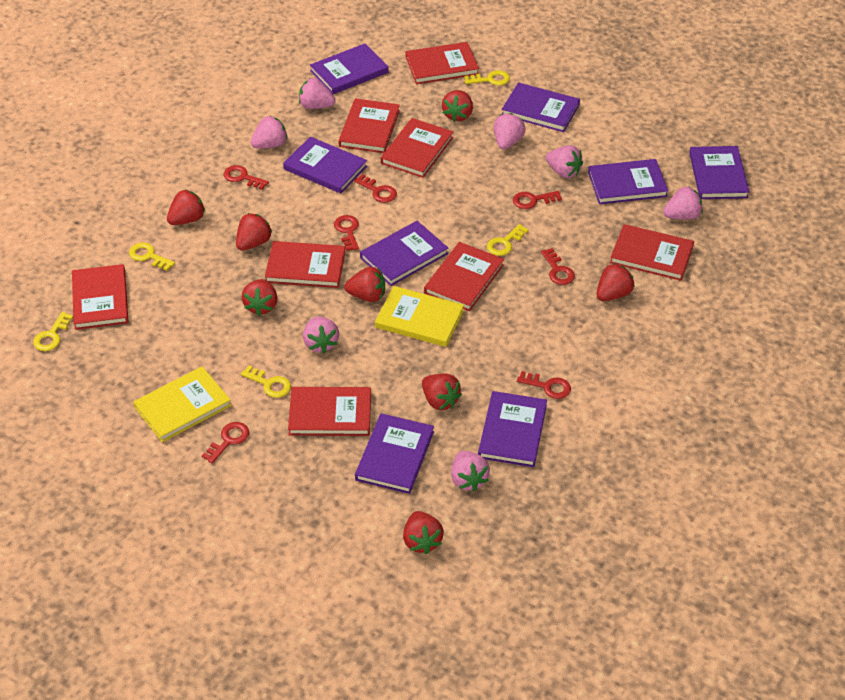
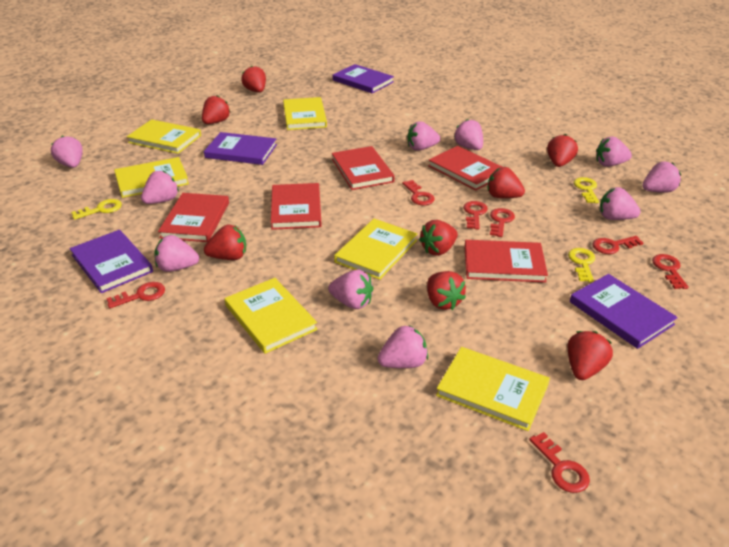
pink strawberry: 7 -> 10
purple book: 8 -> 4
red book: 8 -> 5
yellow book: 2 -> 6
yellow key: 5 -> 3

